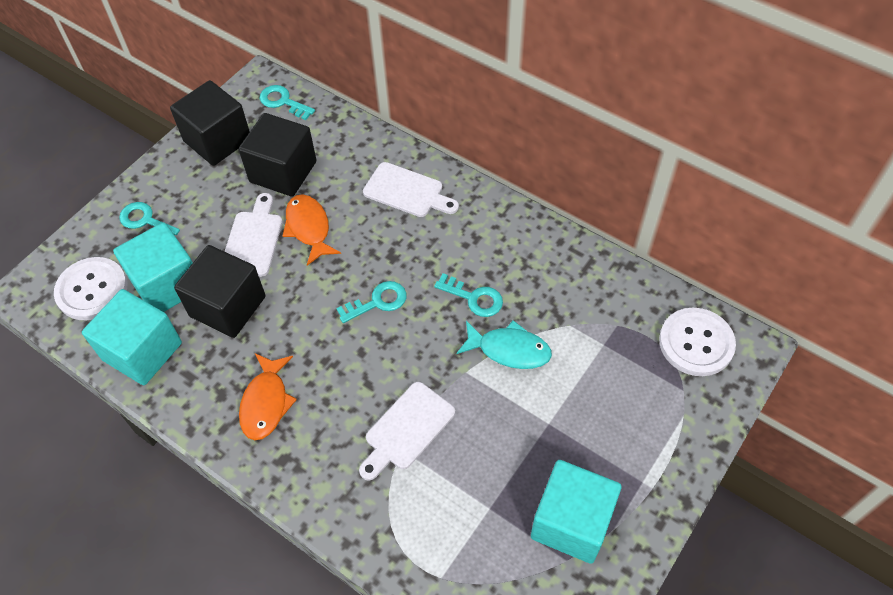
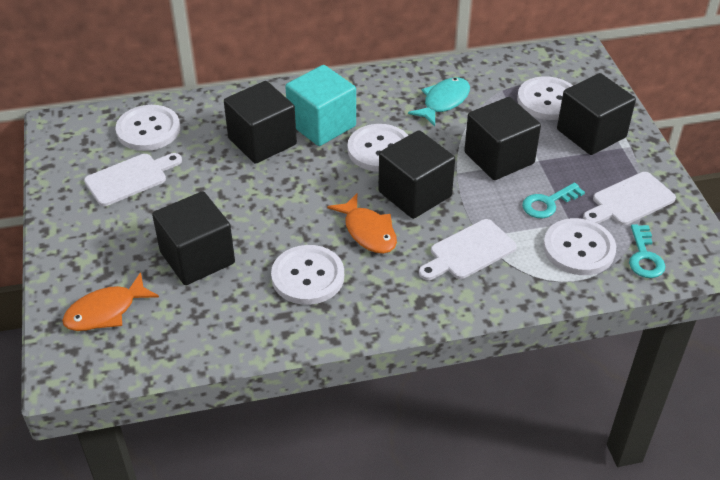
black cube: 3 -> 5
turquoise cube: 3 -> 1
turquoise key: 4 -> 2
white button: 2 -> 5

